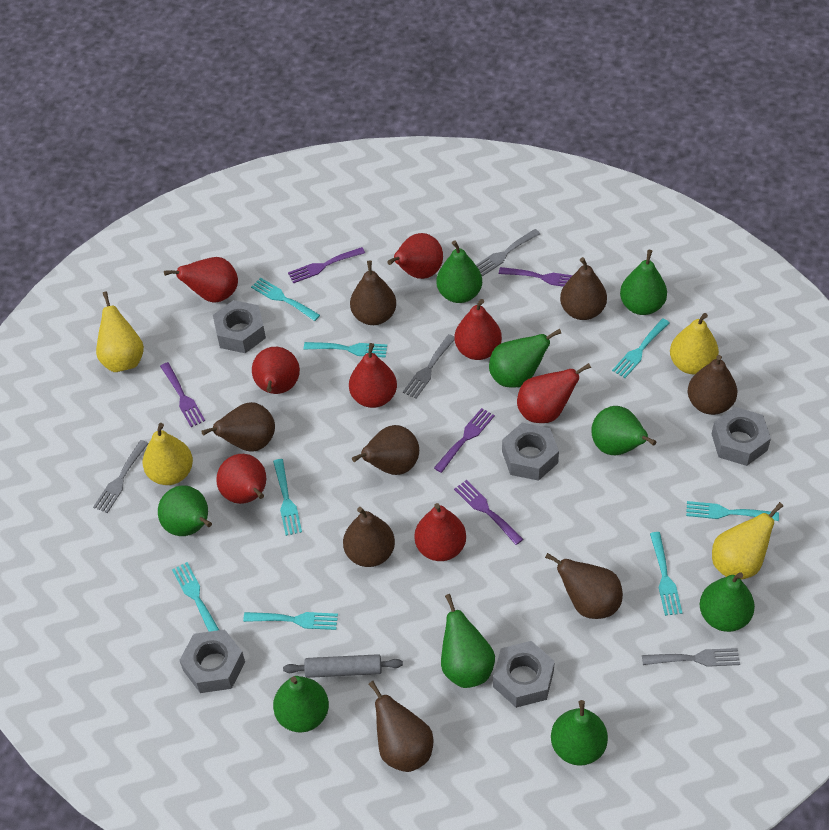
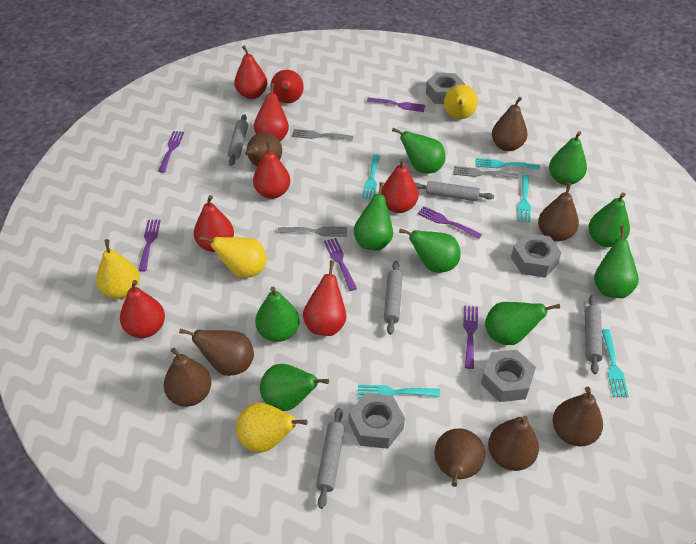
grey fork: 4 -> 3
grey nut: 5 -> 4
grey rolling pin: 1 -> 5
purple fork: 5 -> 6
turquoise fork: 8 -> 5

